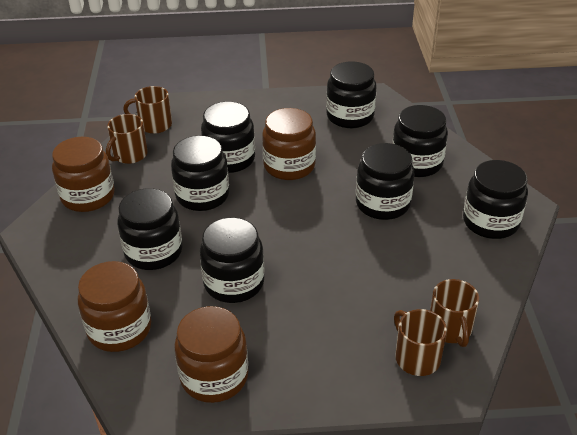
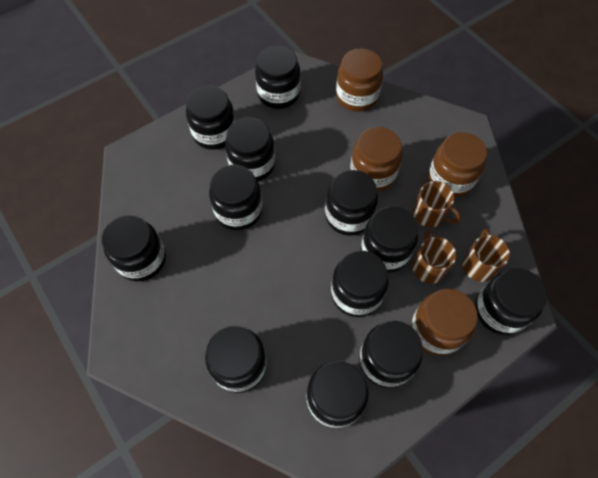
black jar: 8 -> 12
brown mug: 4 -> 3

